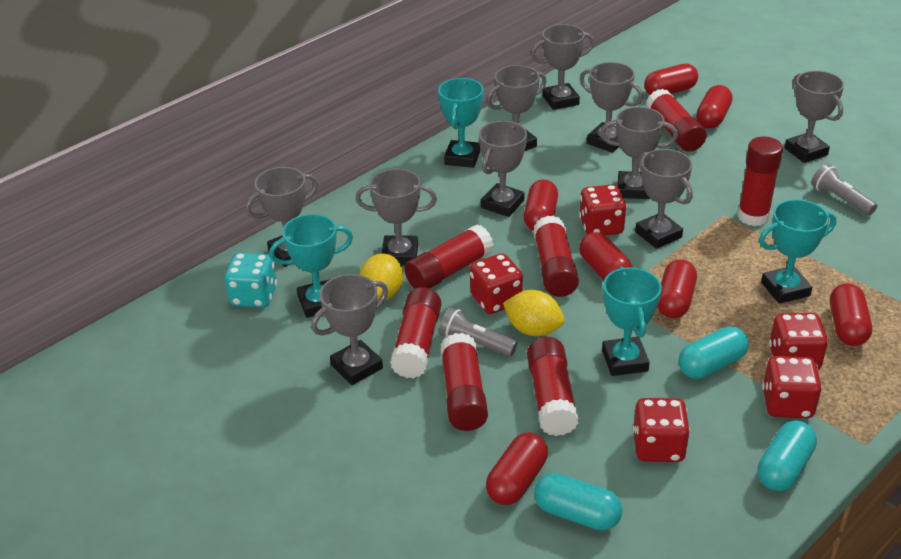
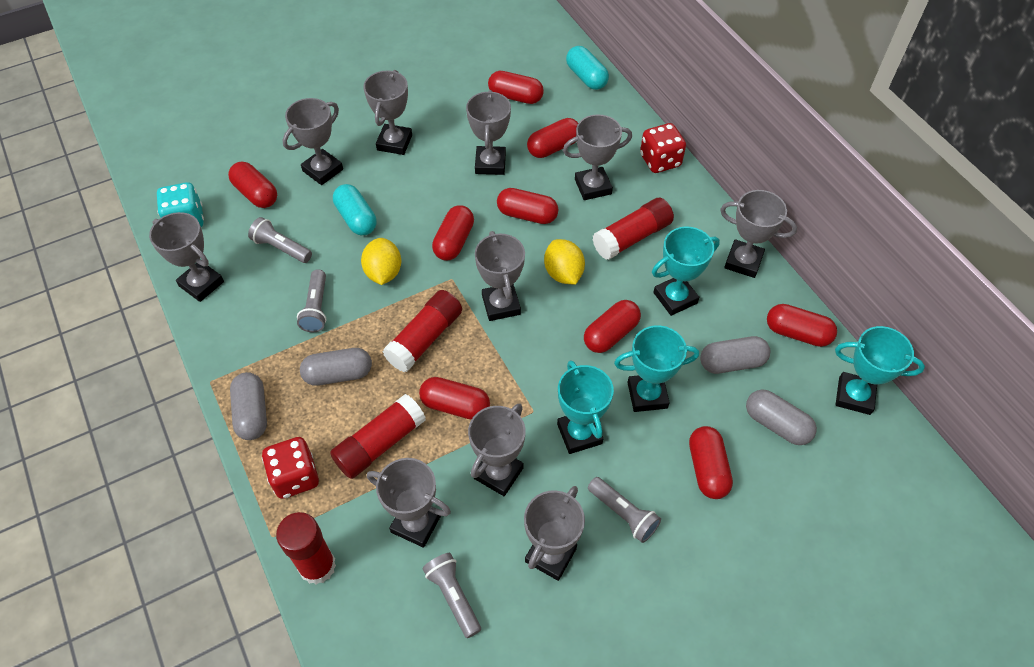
grey capsule: 0 -> 4
grey flashlight: 2 -> 4
red capsule: 7 -> 9
red dice: 5 -> 2
red glue stick: 7 -> 4
turquoise capsule: 3 -> 2

